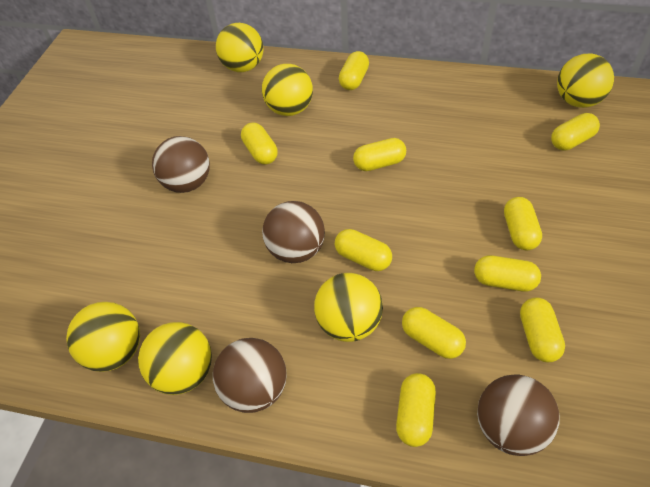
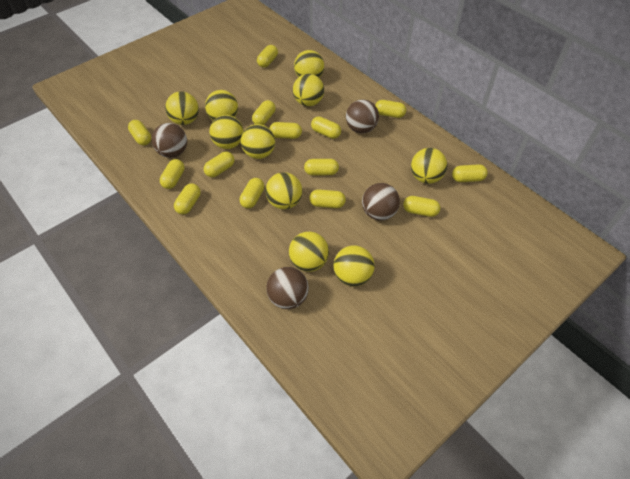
yellow ball: 6 -> 10
yellow capsule: 10 -> 14

